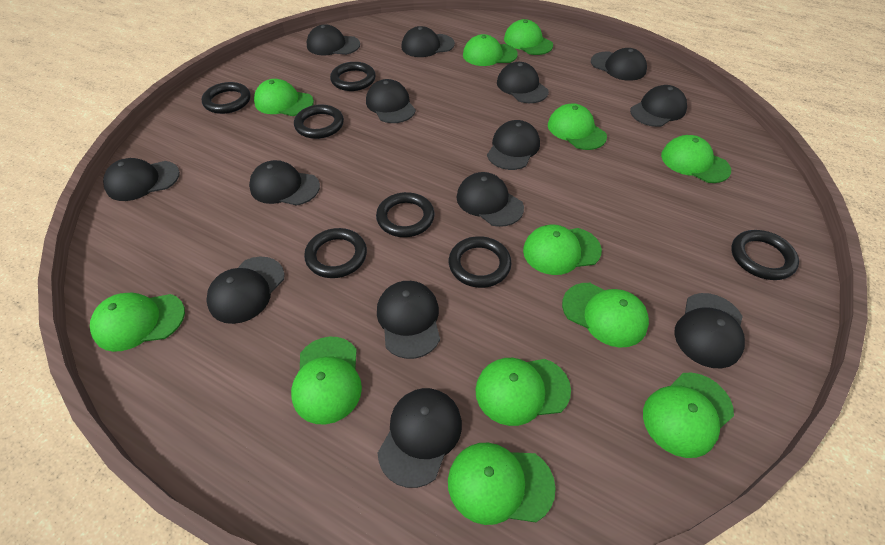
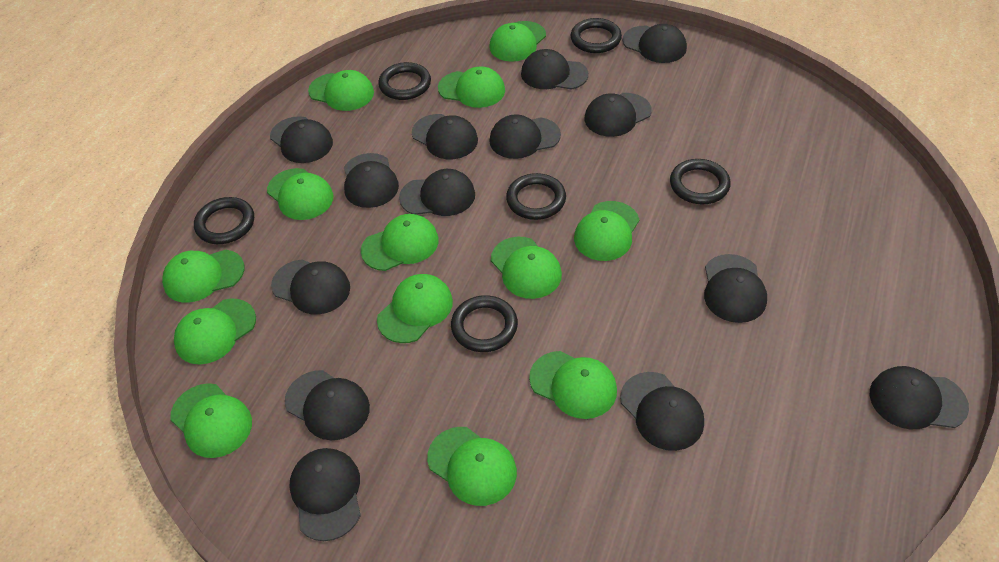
black ring: 7 -> 6
green cap: 12 -> 13

